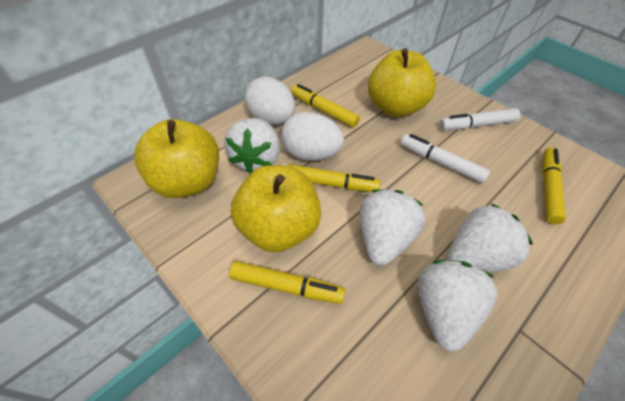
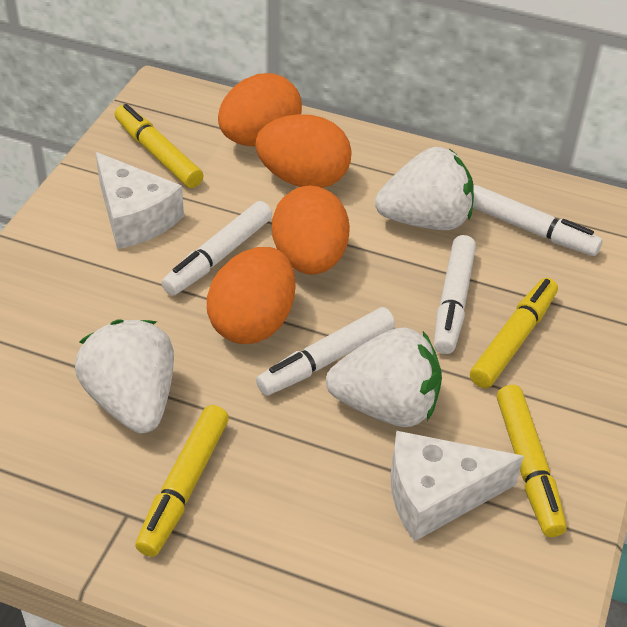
orange egg: 0 -> 4
white cheese: 0 -> 2
white egg: 2 -> 0
white marker: 2 -> 4
white strawberry: 4 -> 3
yellow apple: 3 -> 0

